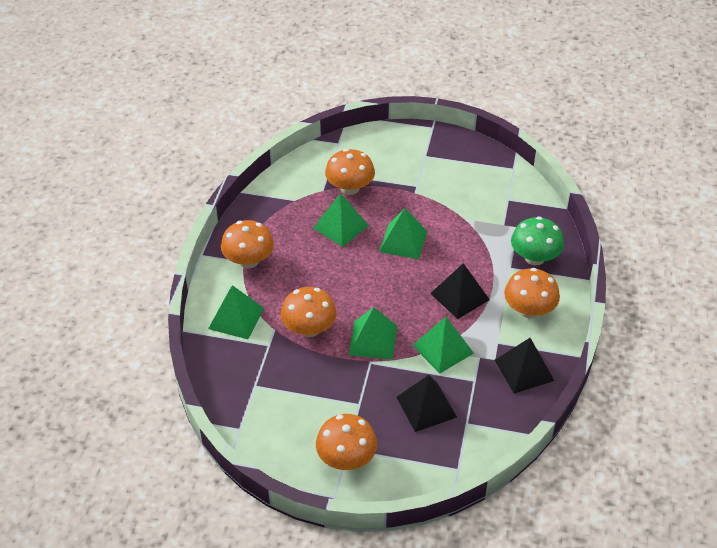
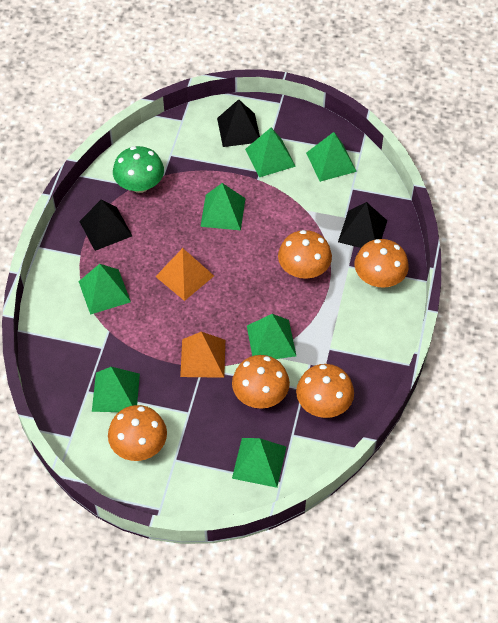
green pyramid: 5 -> 7
orange pyramid: 0 -> 2

